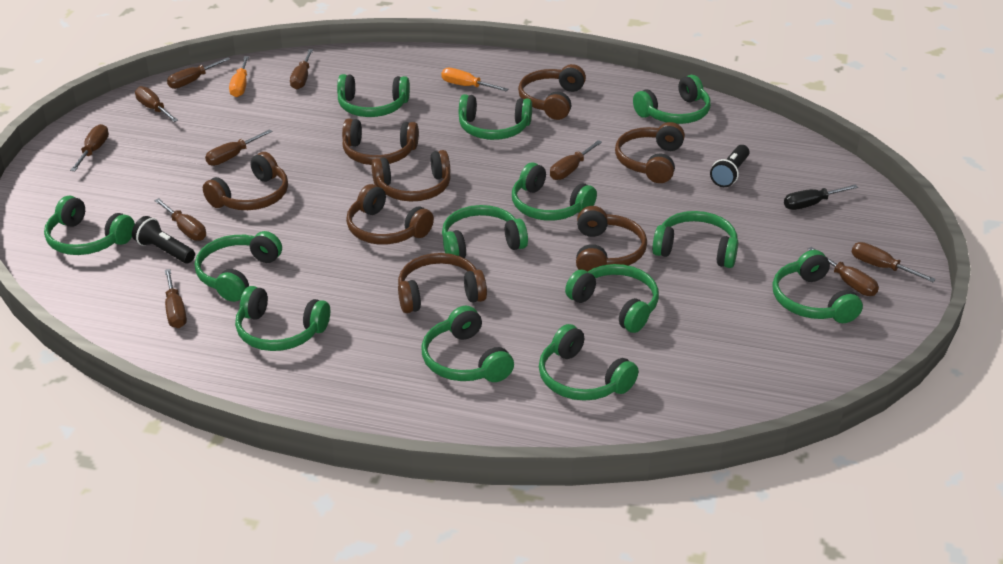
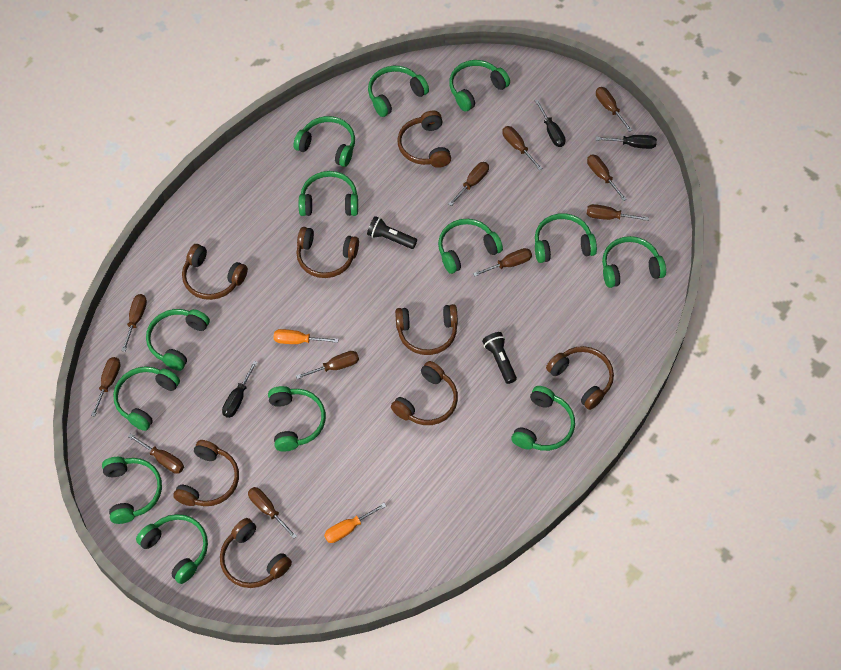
black screwdriver: 1 -> 3
brown screwdriver: 10 -> 11

